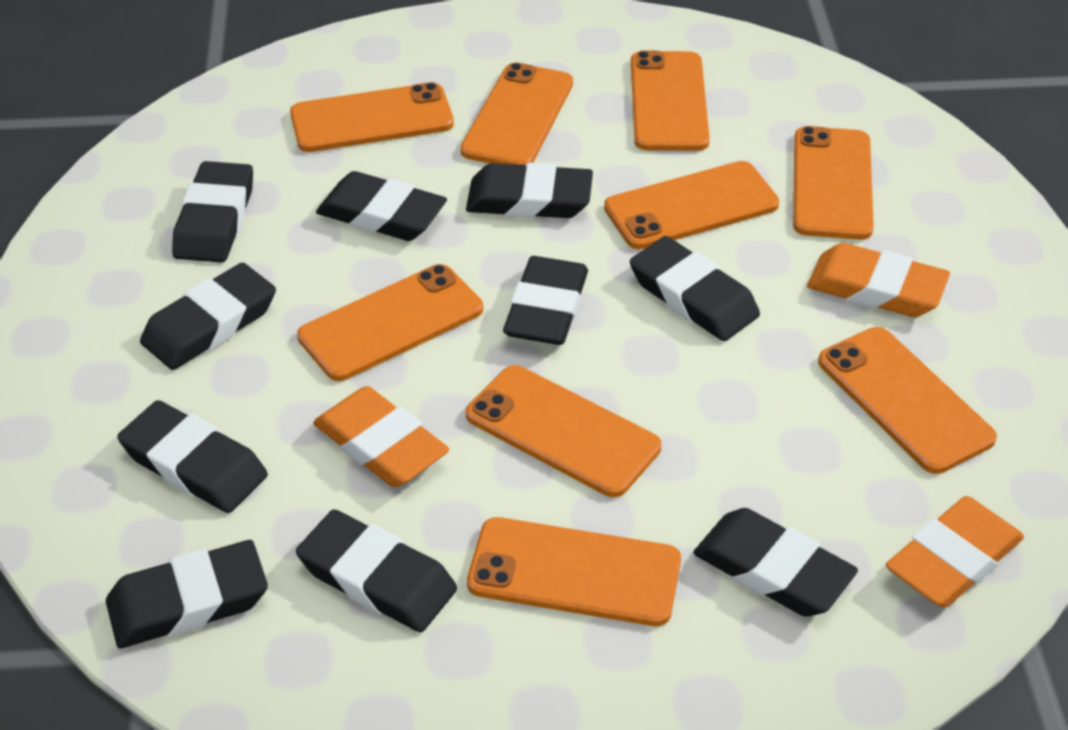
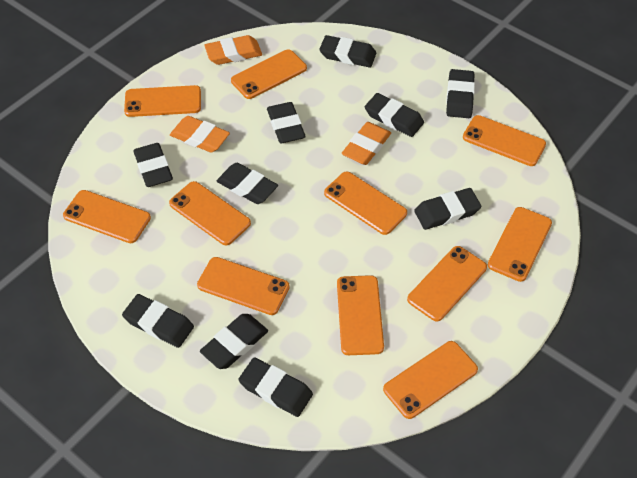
orange phone: 9 -> 11

